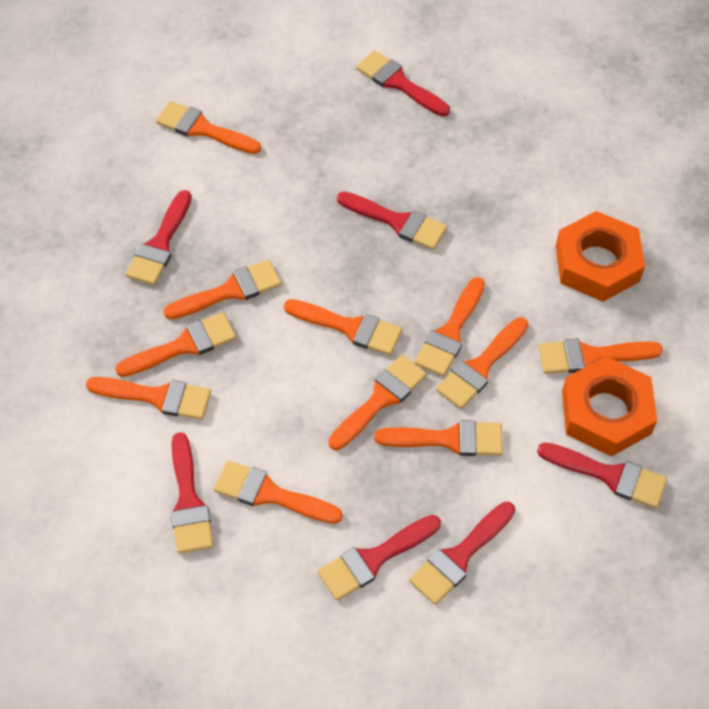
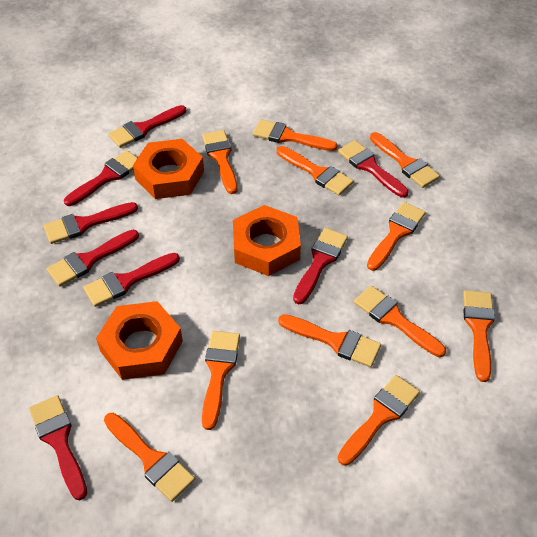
orange nut: 2 -> 3
red brush: 7 -> 8

